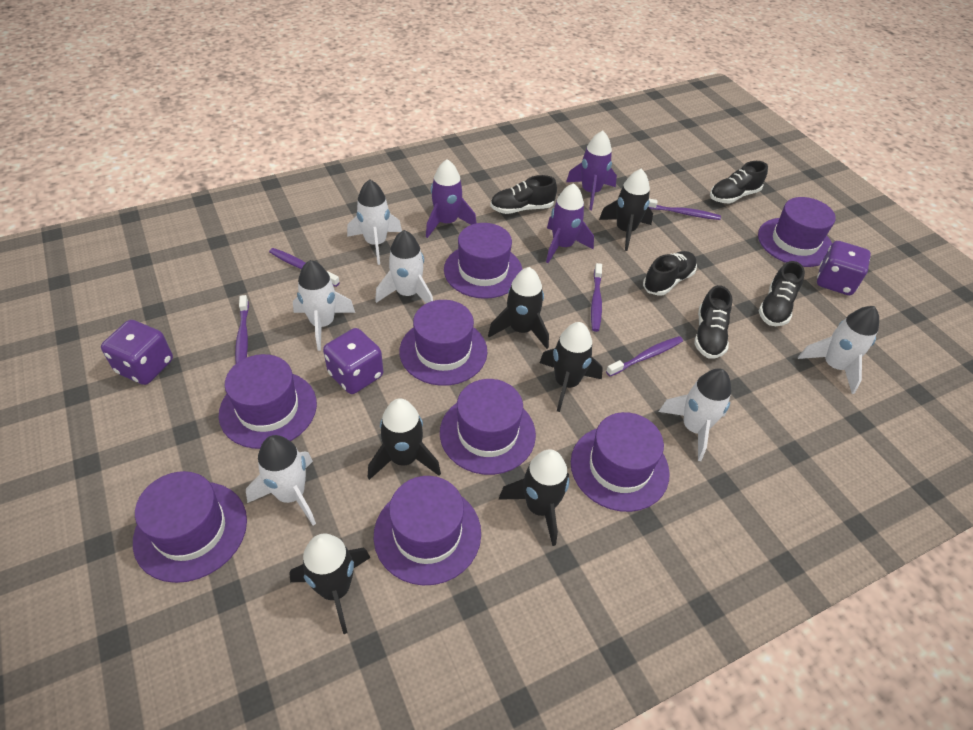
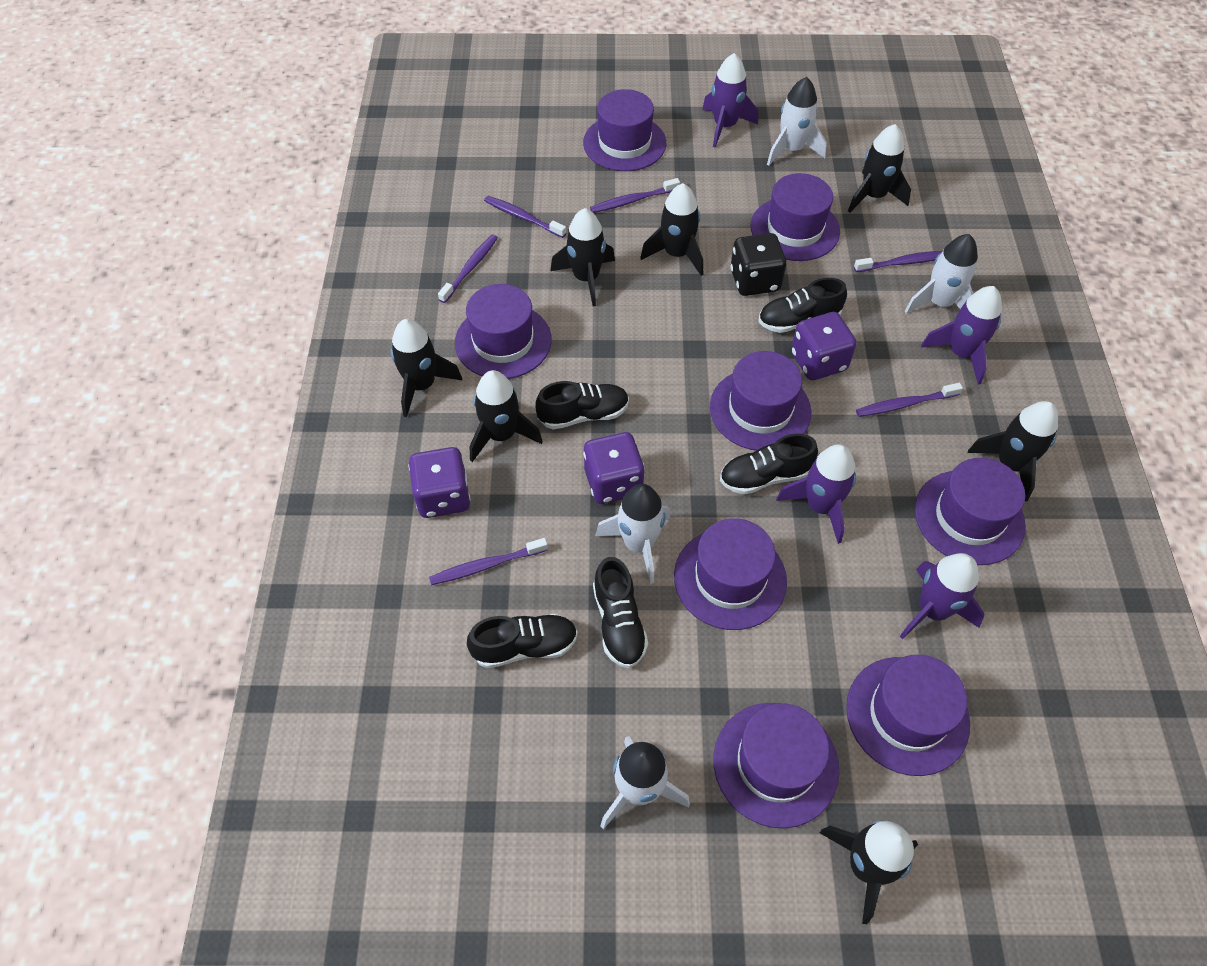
black dice: 0 -> 1
black rocket: 6 -> 7
purple rocket: 3 -> 4
purple toothbrush: 5 -> 6
white rocket: 6 -> 4

